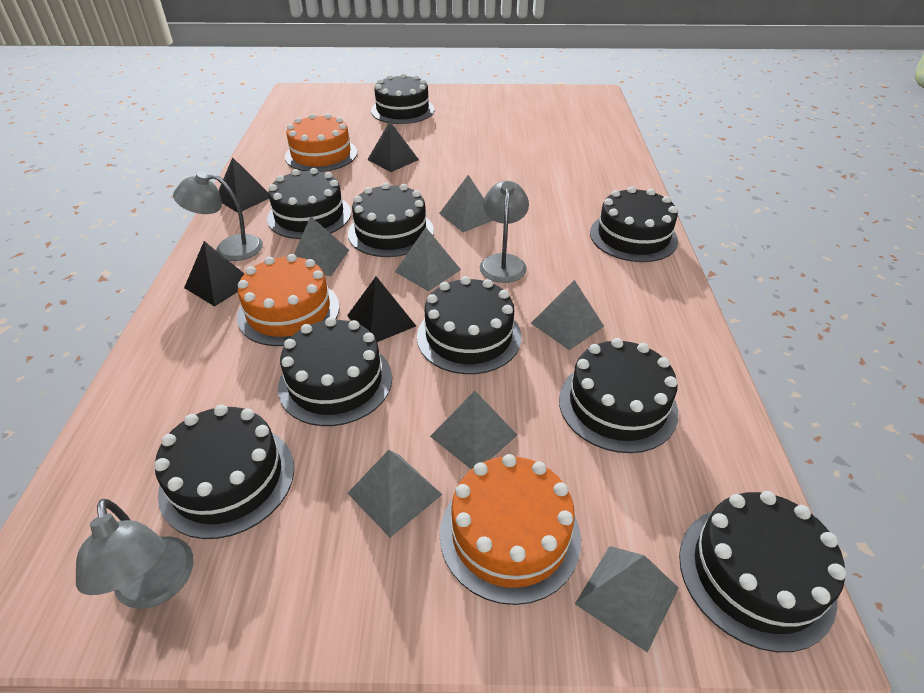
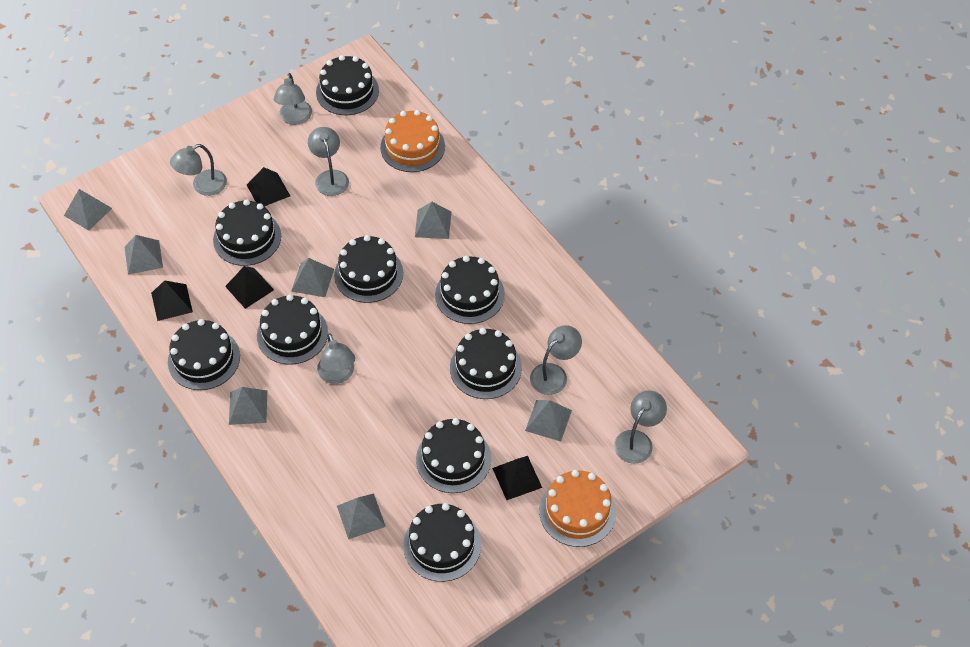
grey lamp: 3 -> 6
orange cake: 3 -> 2

